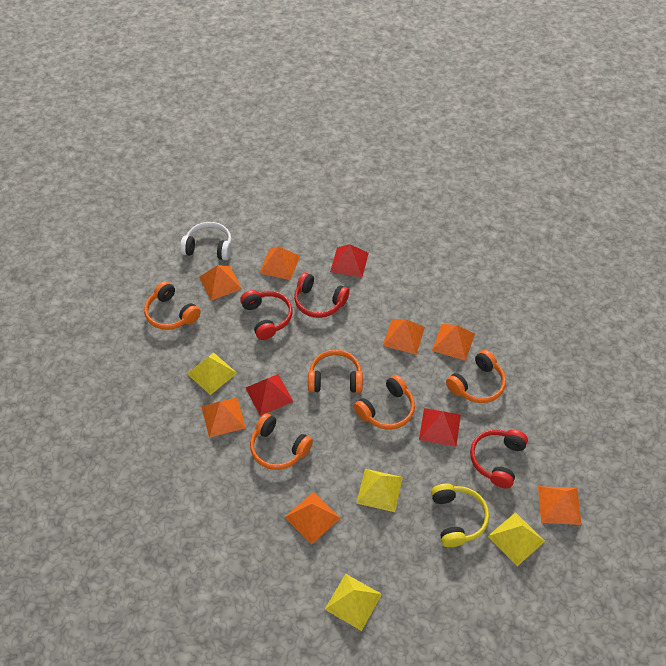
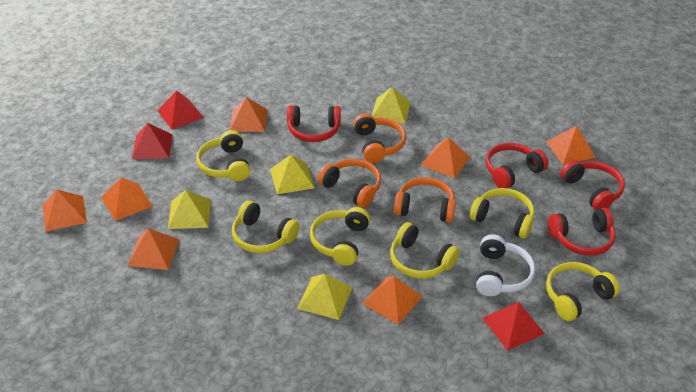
orange headphones: 5 -> 3
red headphones: 3 -> 4
yellow headphones: 1 -> 6

